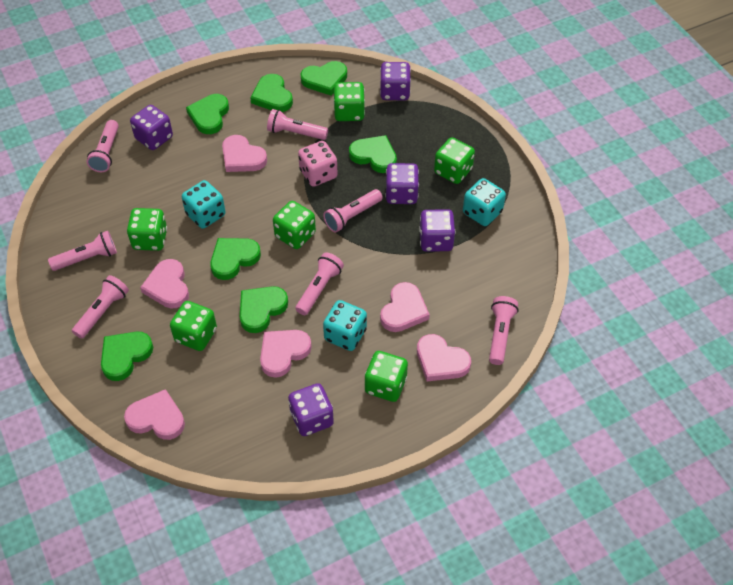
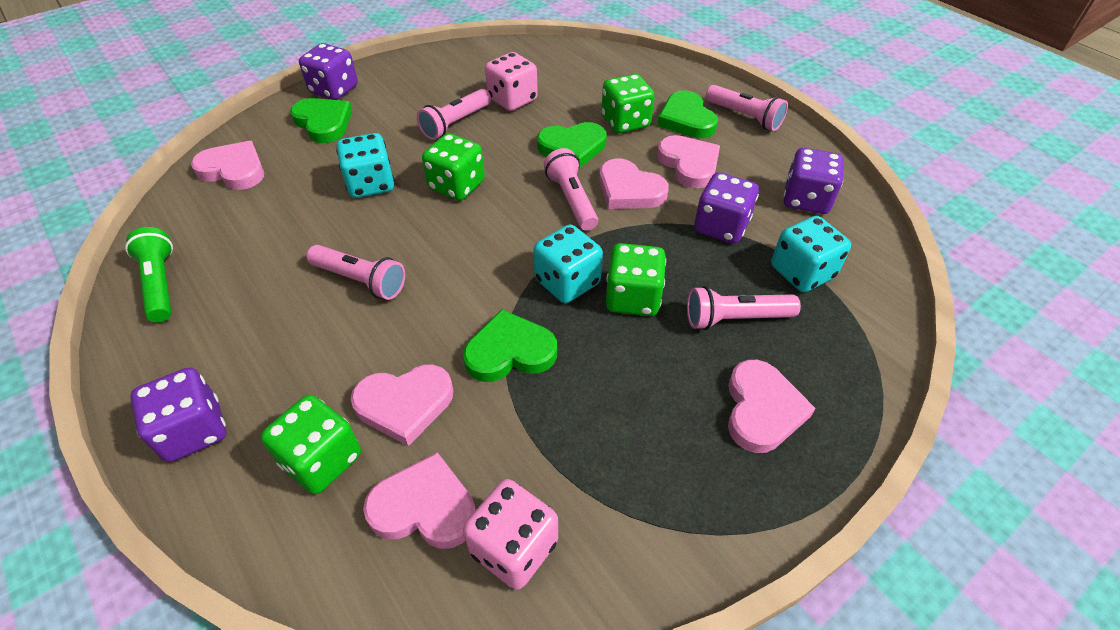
green dice: 6 -> 4
green flashlight: 0 -> 1
green heart: 7 -> 4
pink dice: 1 -> 2
pink flashlight: 7 -> 5
purple dice: 5 -> 4

